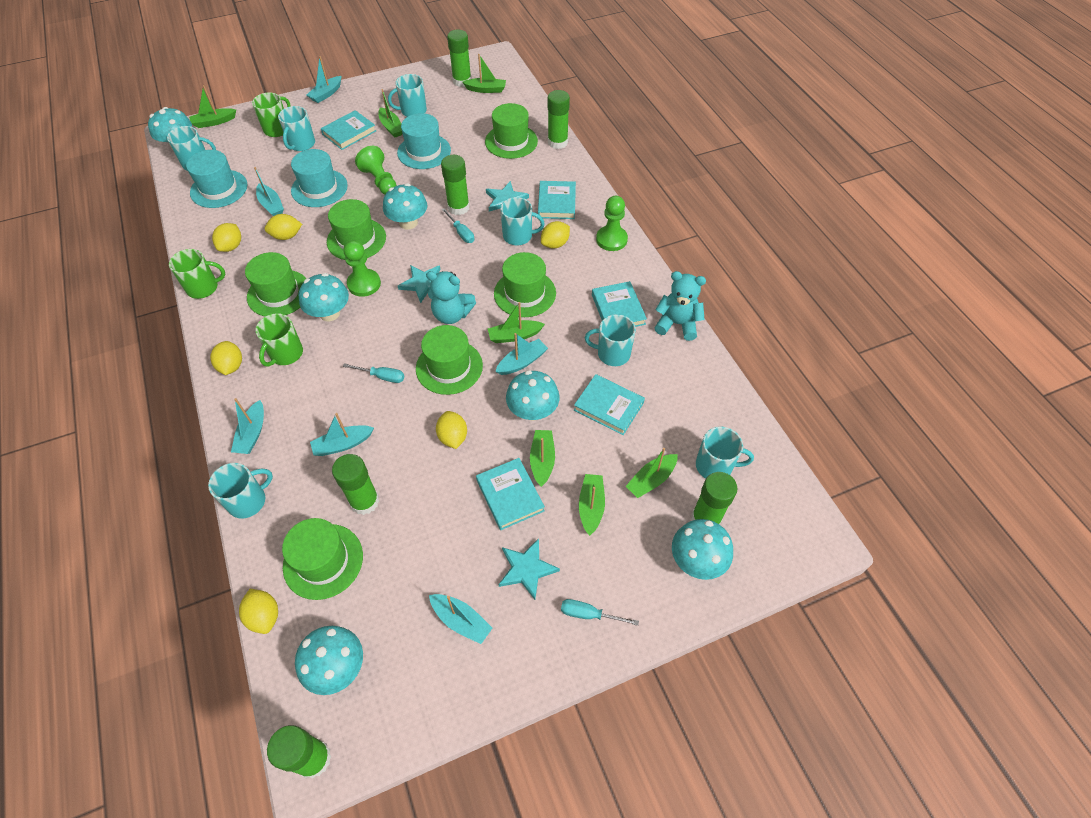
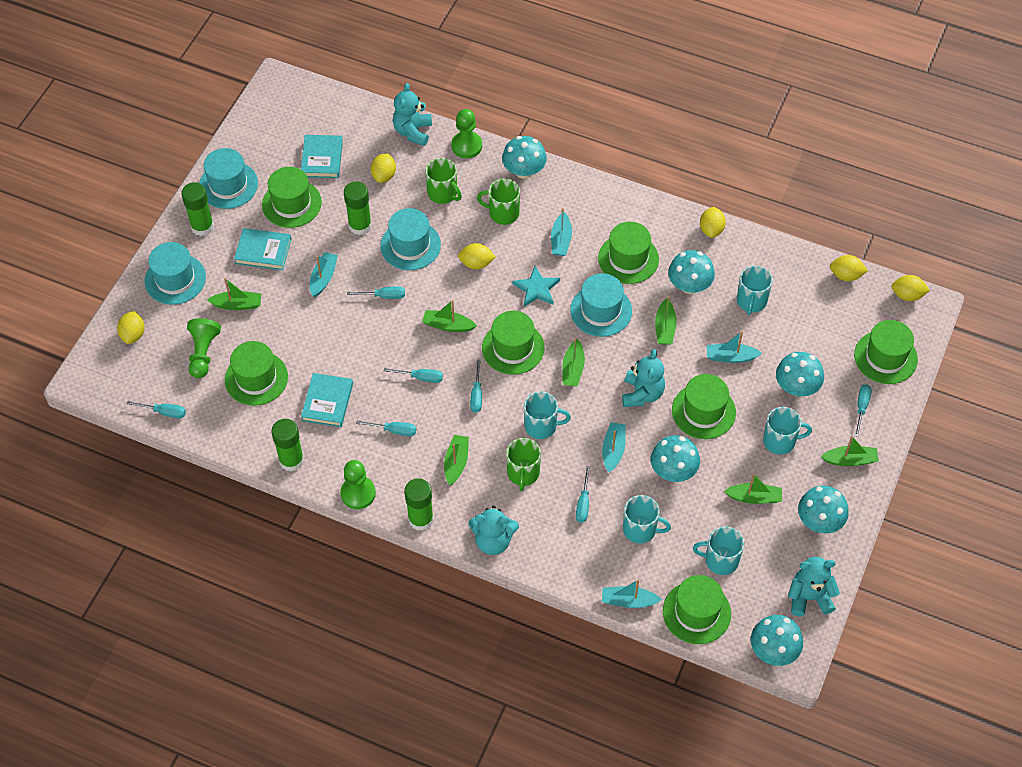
green glue stick: 6 -> 4
green hat: 6 -> 7
turquoise boat: 6 -> 5
turquoise book: 5 -> 3
turquoise hat: 3 -> 4
turquoise mug: 7 -> 5
turquoise screwdriver: 3 -> 7
turquoise star: 3 -> 1
turquoise teddy bear: 2 -> 4

